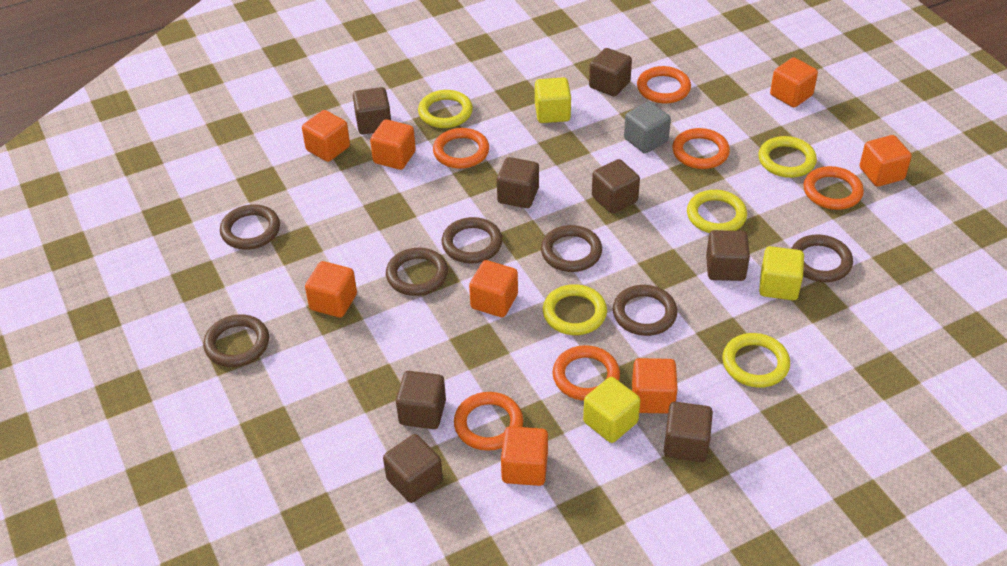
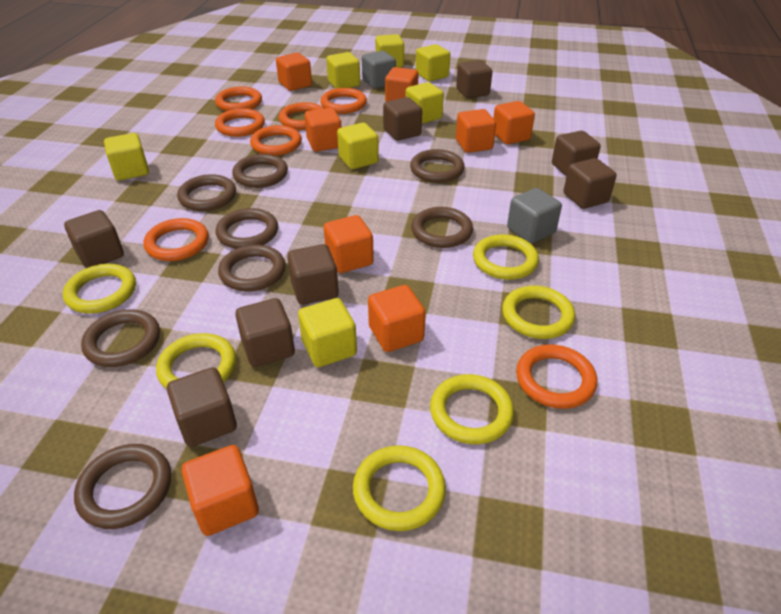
brown ring: 7 -> 8
grey cube: 1 -> 2
orange ring: 6 -> 7
yellow cube: 3 -> 7
yellow ring: 5 -> 6

